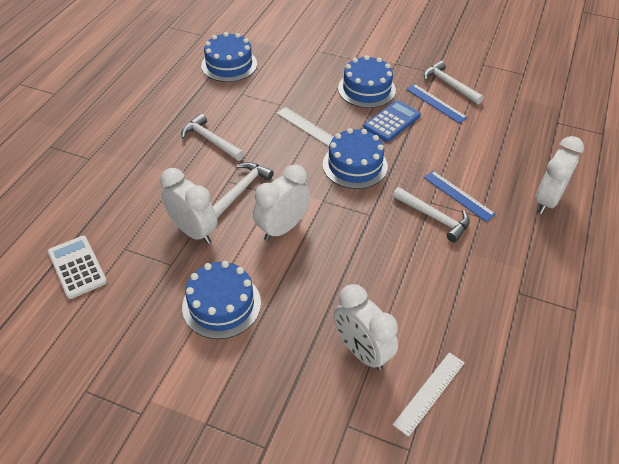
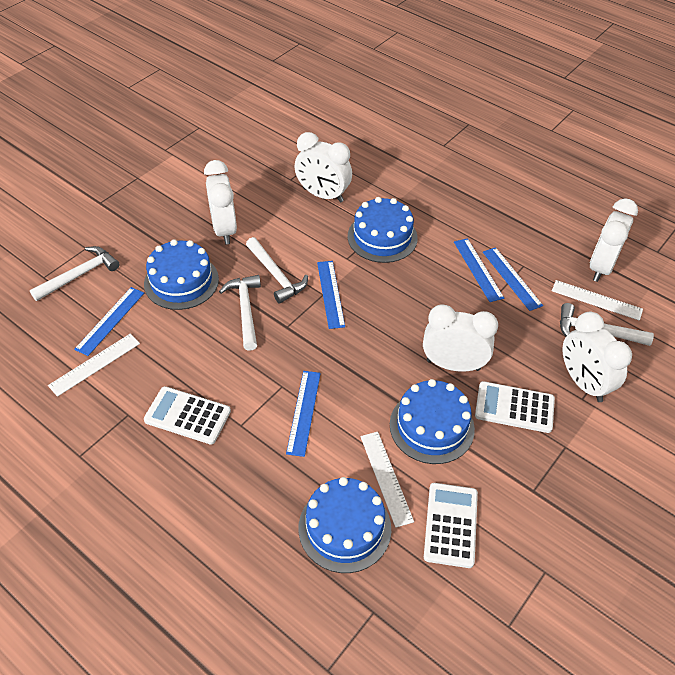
blue calculator: 1 -> 0
blue ruler: 2 -> 5
white calculator: 1 -> 3
white clock: 4 -> 5
white ruler: 2 -> 3

